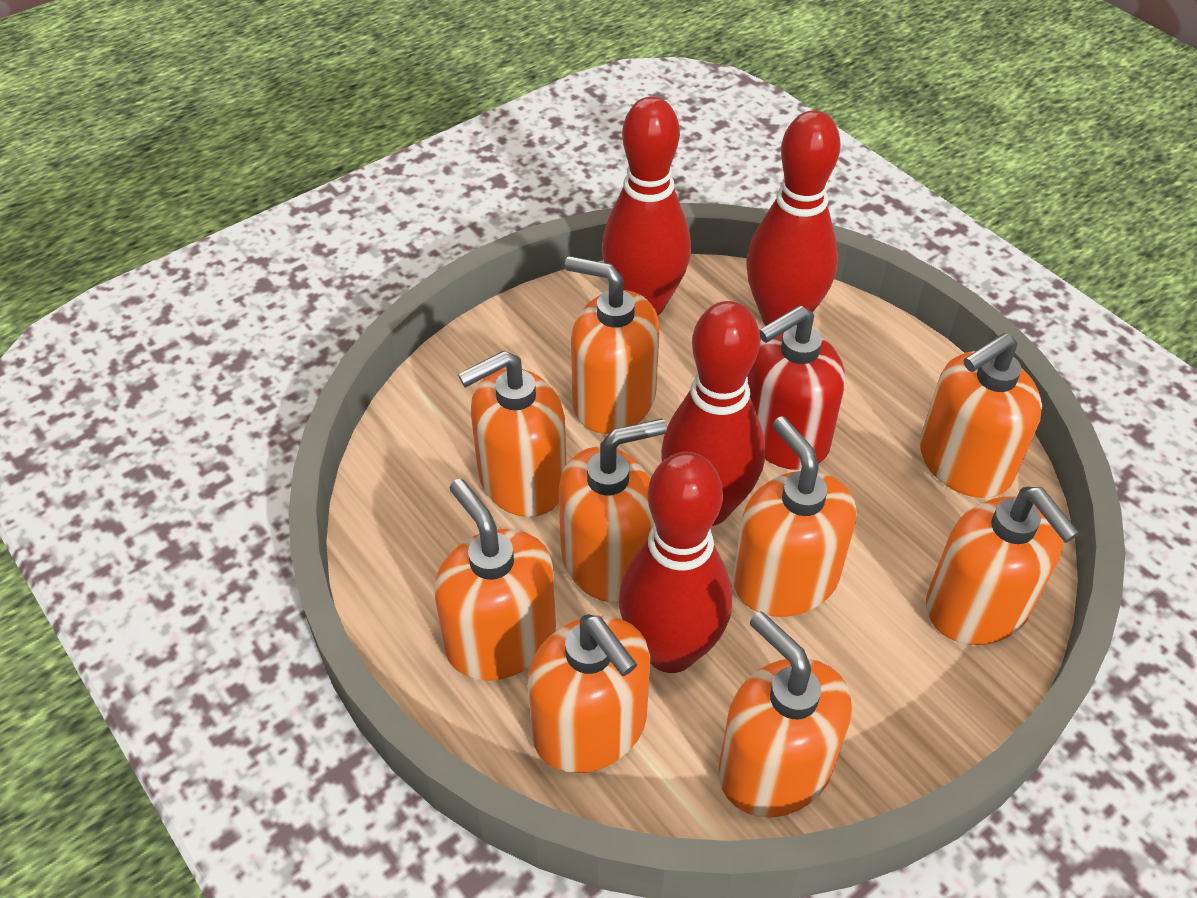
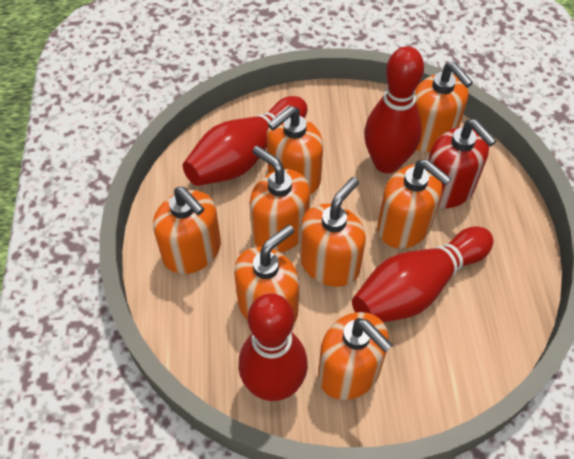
orange soap dispenser: 9 -> 8

